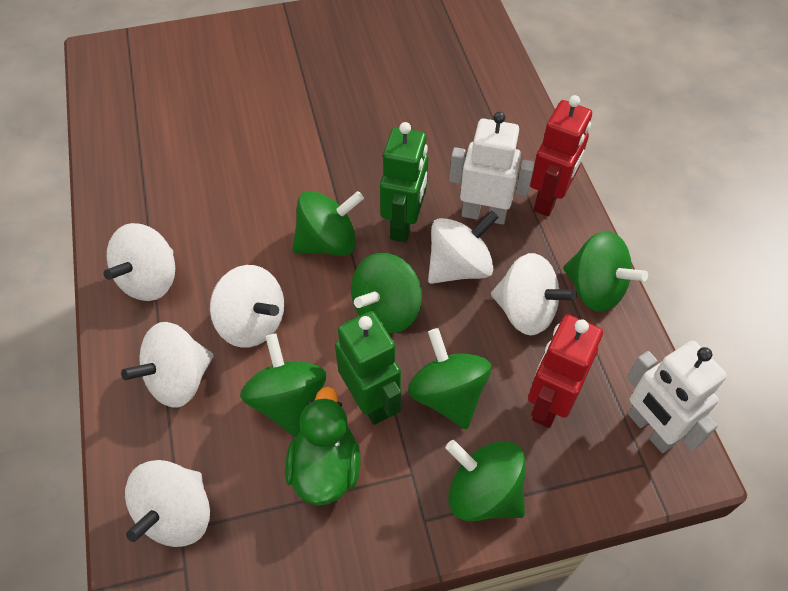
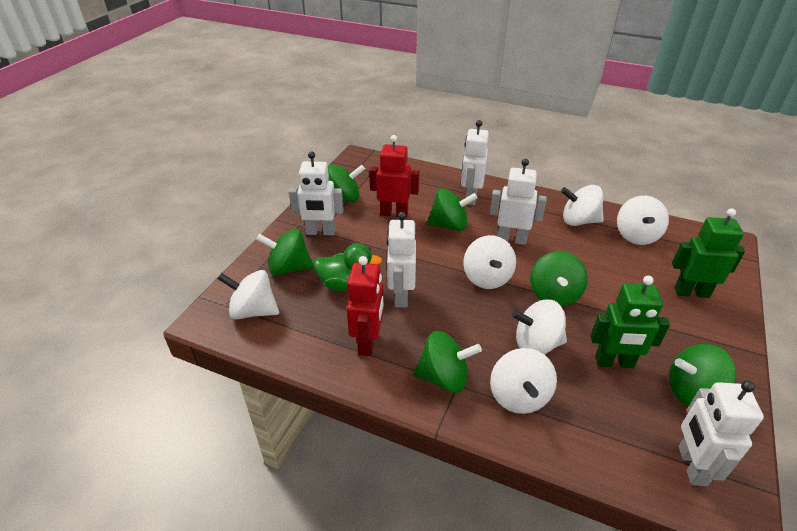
white robot: 2 -> 5

